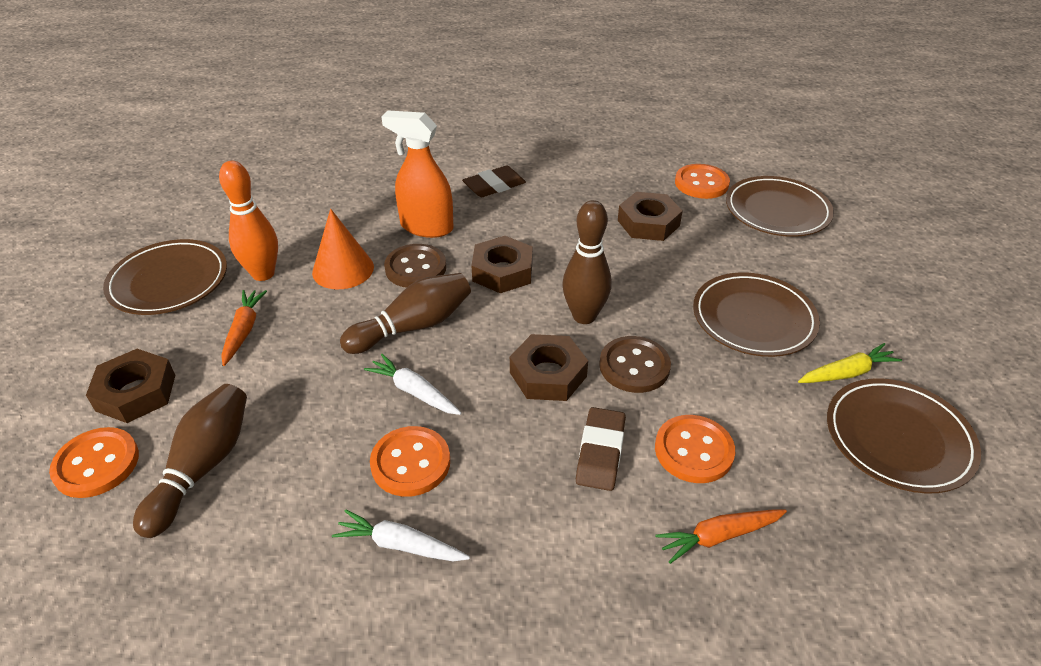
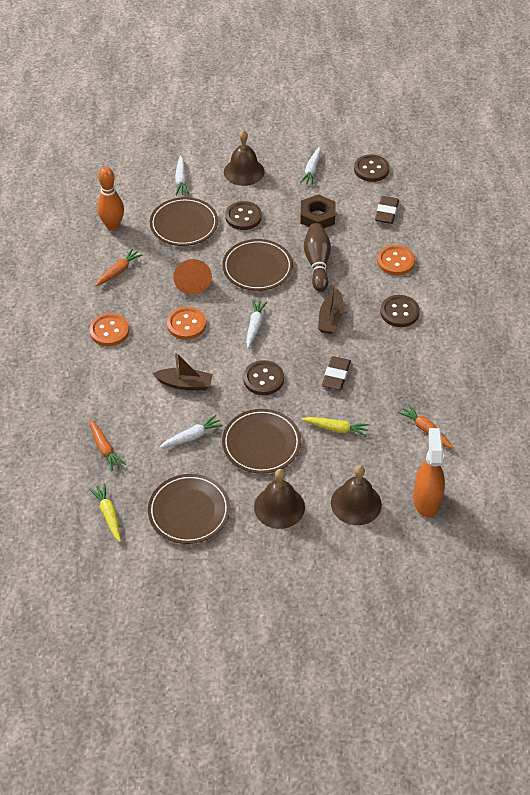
brown bell: 0 -> 3
brown boat: 0 -> 2
brown bowling pin: 3 -> 1
brown button: 2 -> 4
brown nut: 4 -> 1
orange button: 4 -> 3
orange carrot: 2 -> 3
white carrot: 2 -> 4
yellow carrot: 1 -> 2

